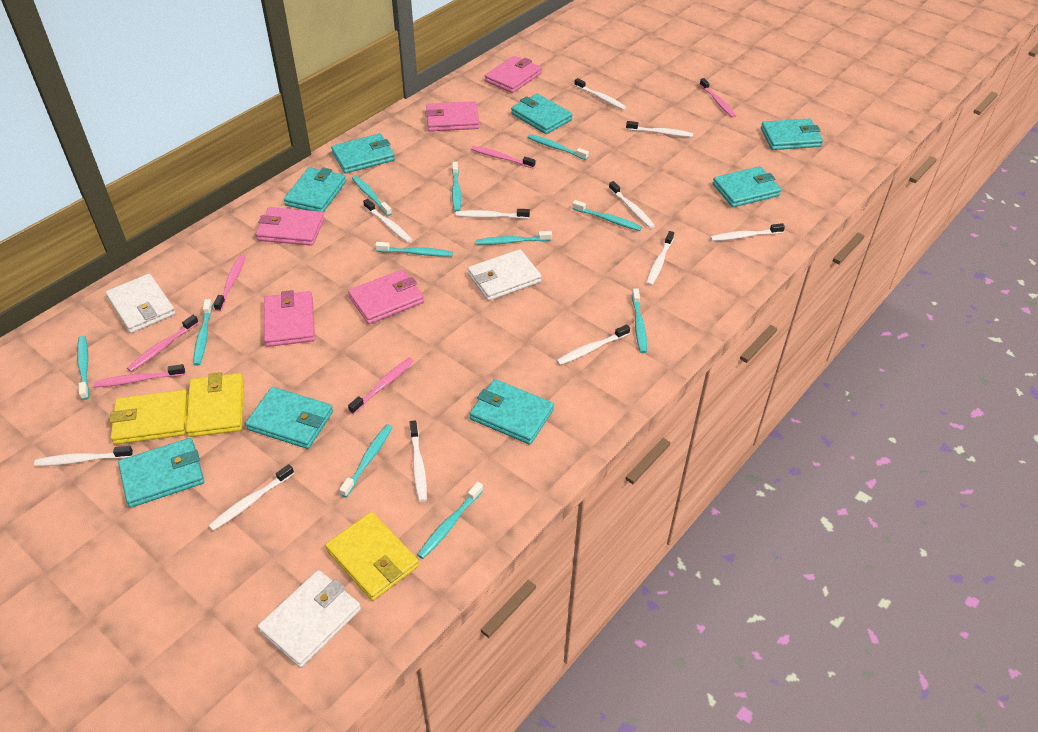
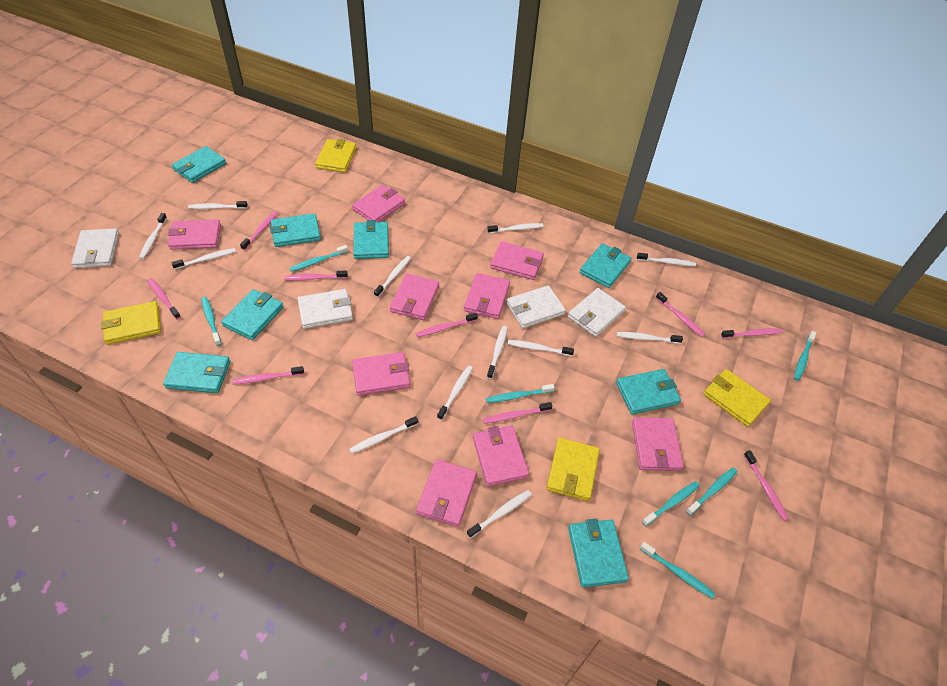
pink toothbrush: 6 -> 9
pink wallet: 5 -> 9
turquoise toothbrush: 11 -> 7
white toothbrush: 11 -> 12
white wallet: 3 -> 4
yellow wallet: 3 -> 4

